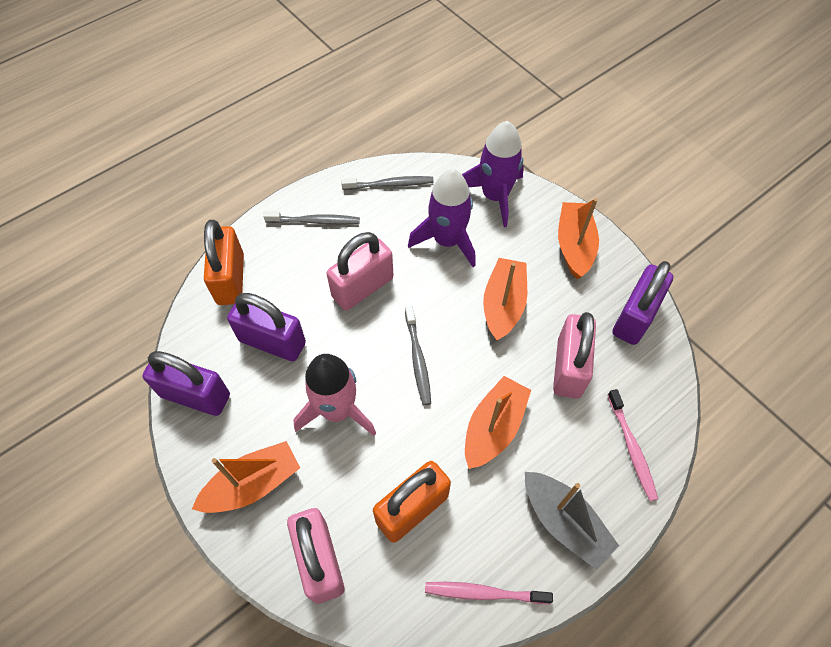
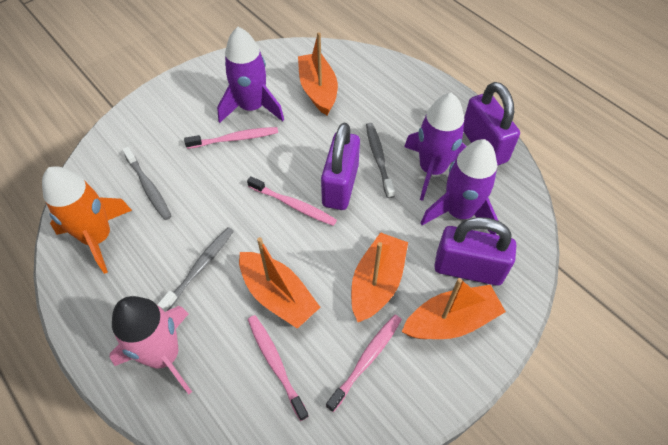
grey boat: 1 -> 0
orange padlock: 2 -> 0
orange rocket: 0 -> 1
pink padlock: 3 -> 0
pink toothbrush: 2 -> 4
purple rocket: 2 -> 3

